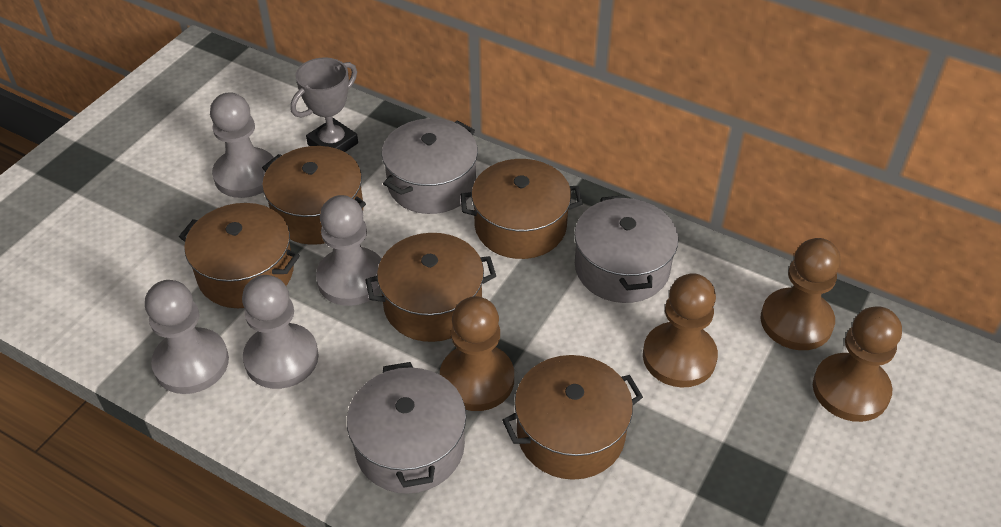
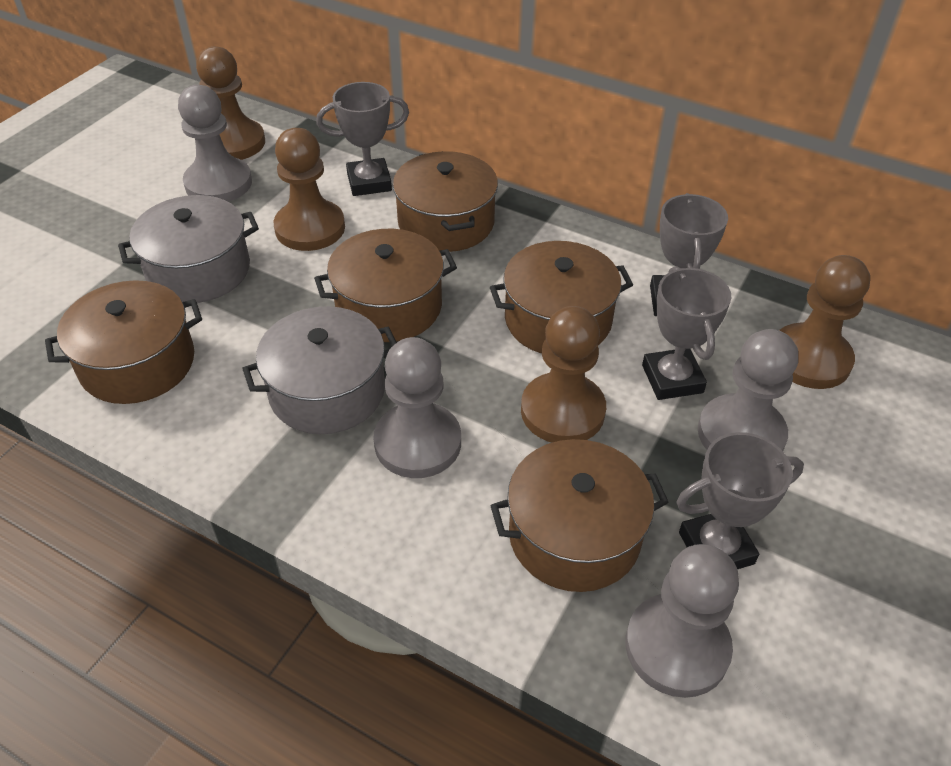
grey pot: 3 -> 2
grey trophy: 1 -> 4

